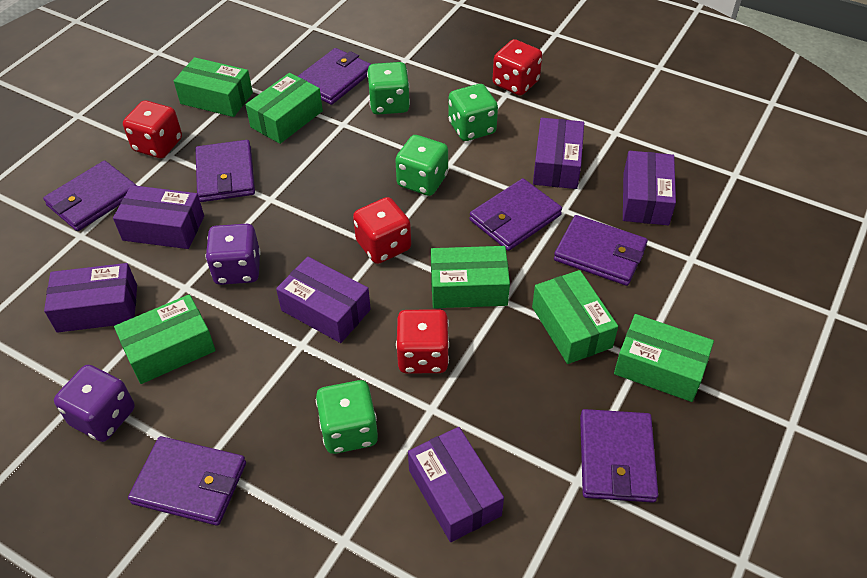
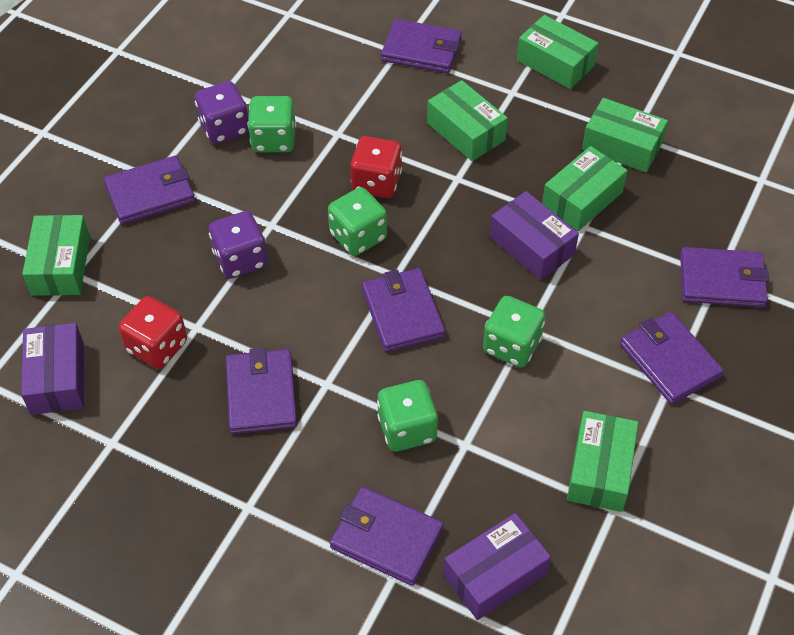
purple box: 6 -> 3
red dice: 4 -> 2

